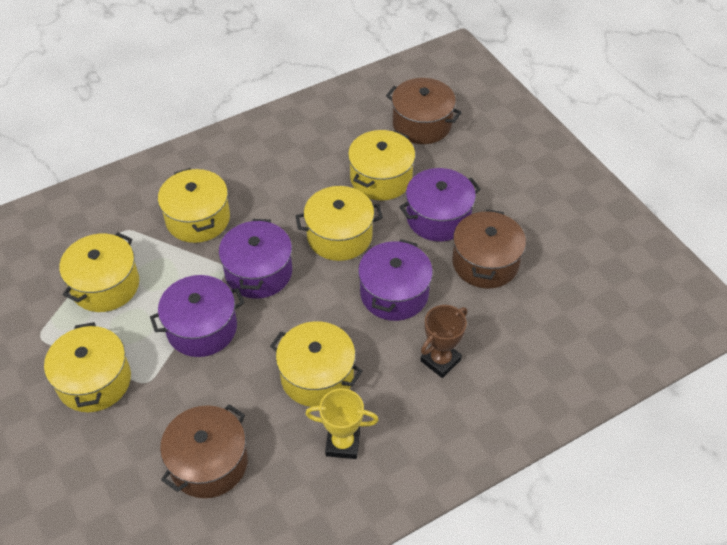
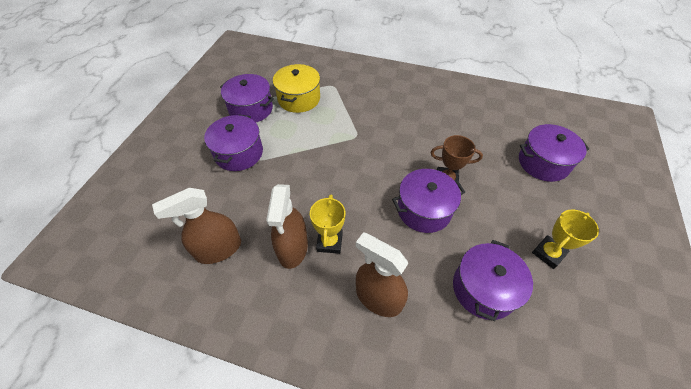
brown pot: 3 -> 0
brown spray bottle: 0 -> 3
purple pot: 4 -> 5
yellow pot: 6 -> 1
yellow trophy: 1 -> 2

